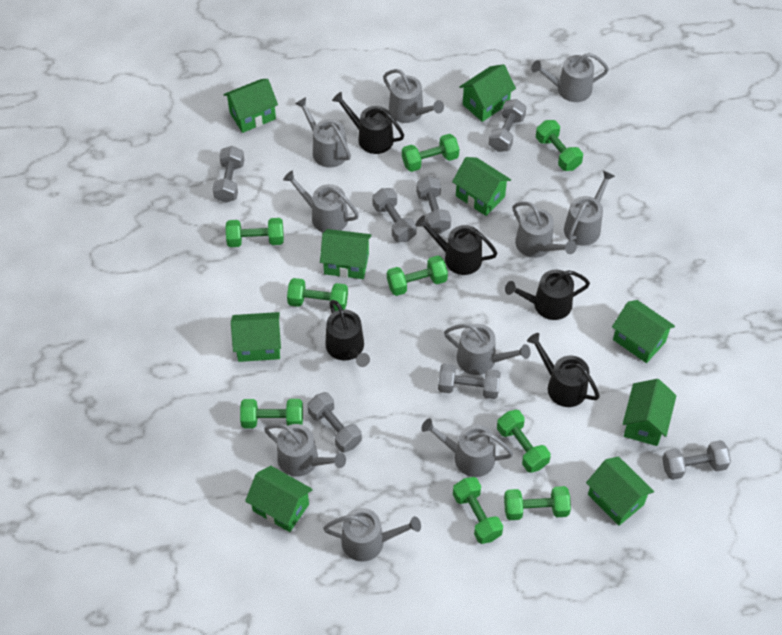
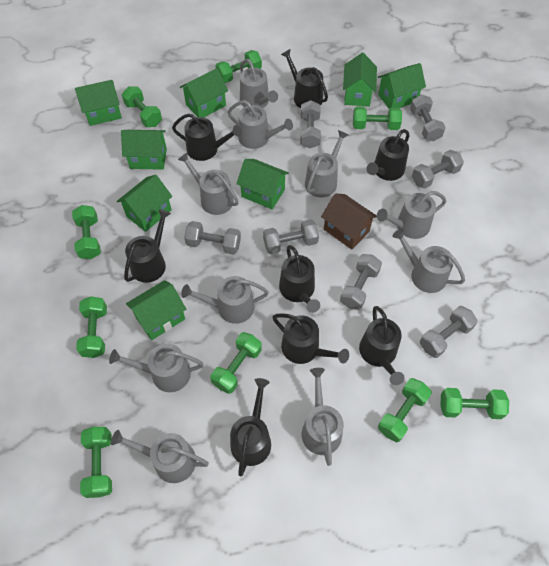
black watering can: 5 -> 8
brown house: 0 -> 1
green house: 9 -> 8

